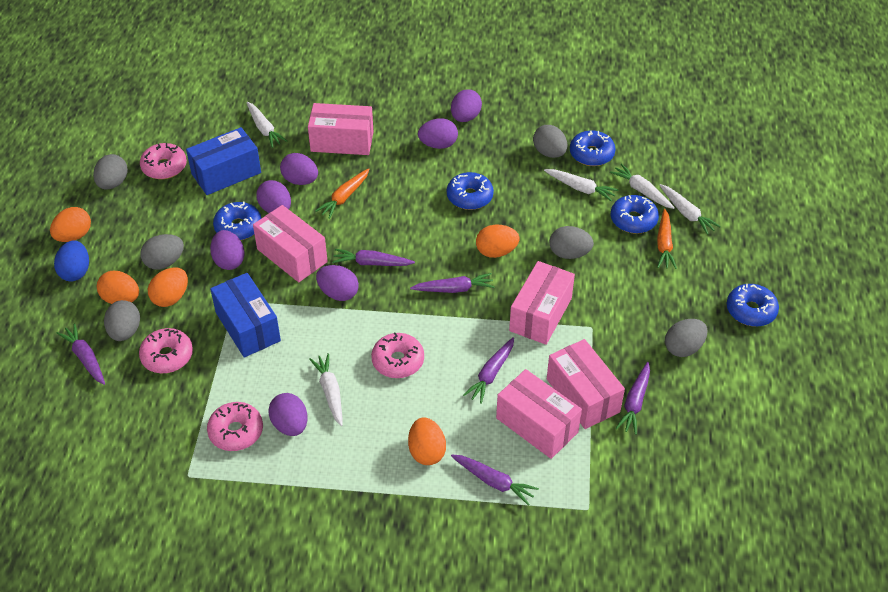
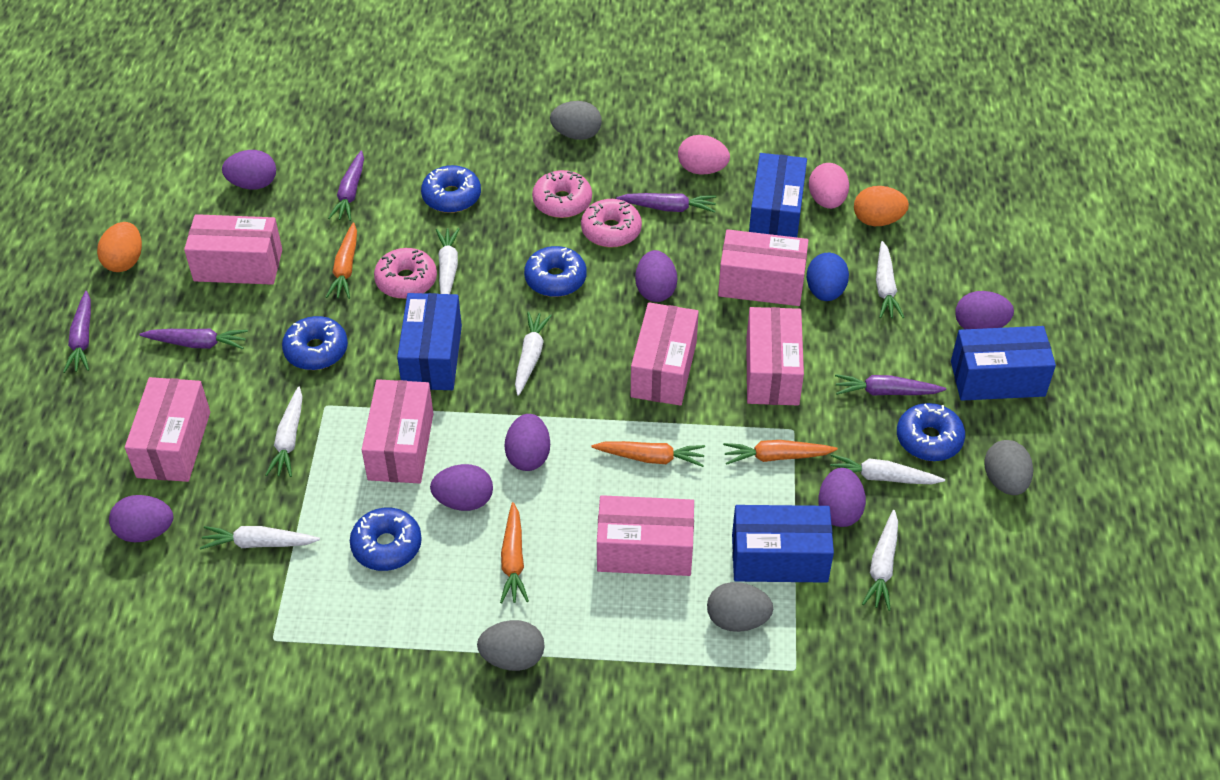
blue box: 2 -> 4
grey egg: 6 -> 4
orange carrot: 2 -> 4
orange egg: 5 -> 2
pink box: 5 -> 7
pink donut: 4 -> 3
pink egg: 0 -> 2
purple carrot: 6 -> 5
white carrot: 5 -> 7

